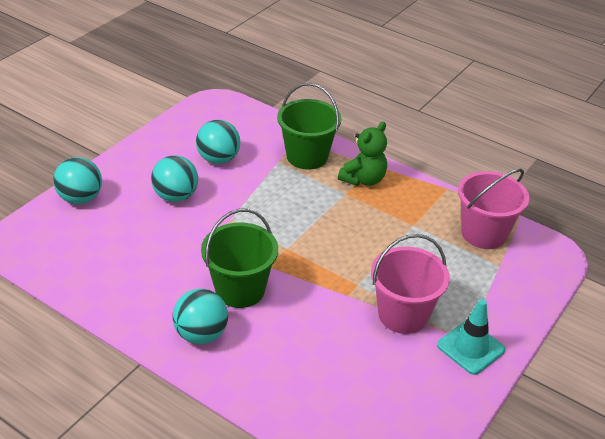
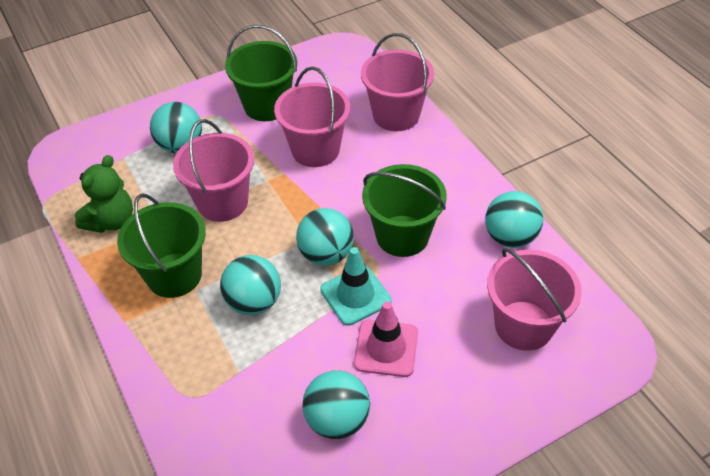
green bucket: 2 -> 3
pink bucket: 2 -> 4
pink traffic cone: 0 -> 1
turquoise ball: 4 -> 5

